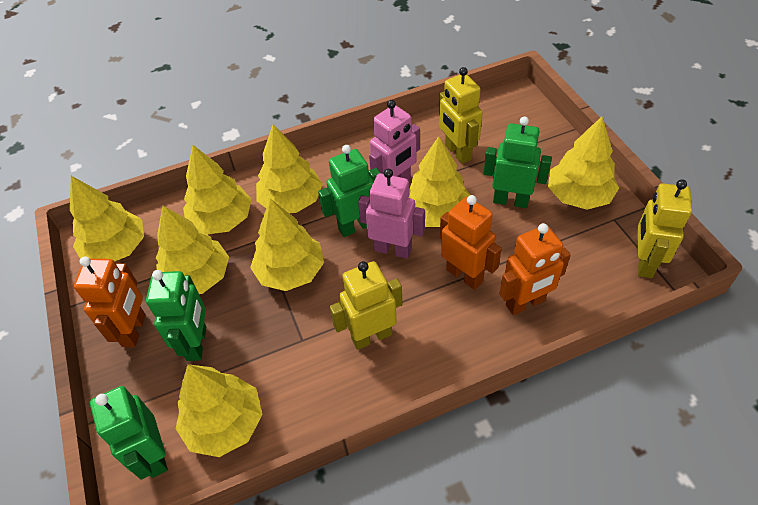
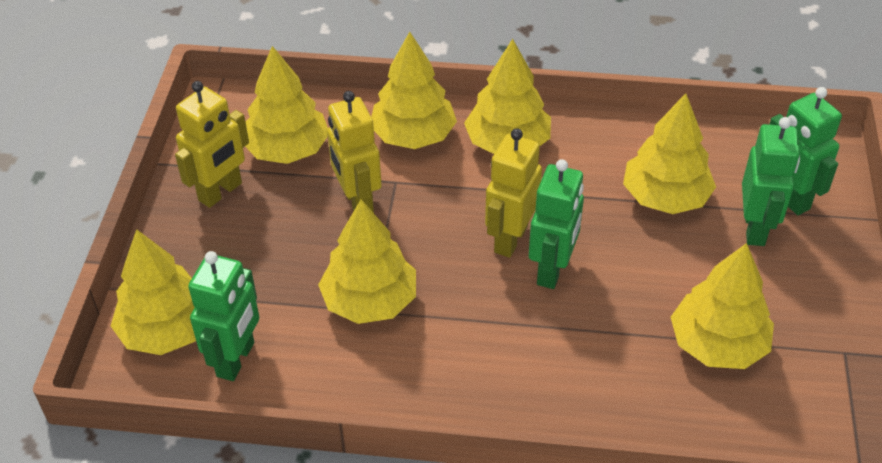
orange robot: 3 -> 0
pink robot: 2 -> 0
yellow tree: 8 -> 7

